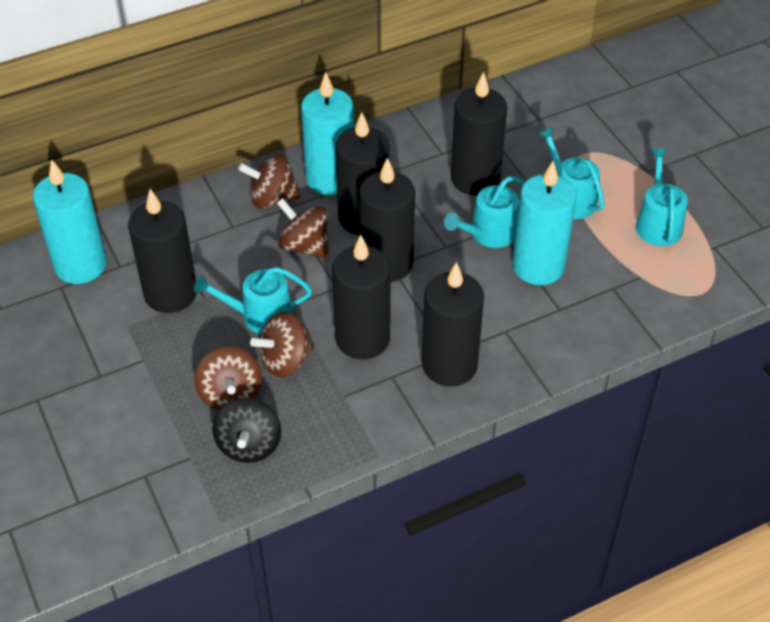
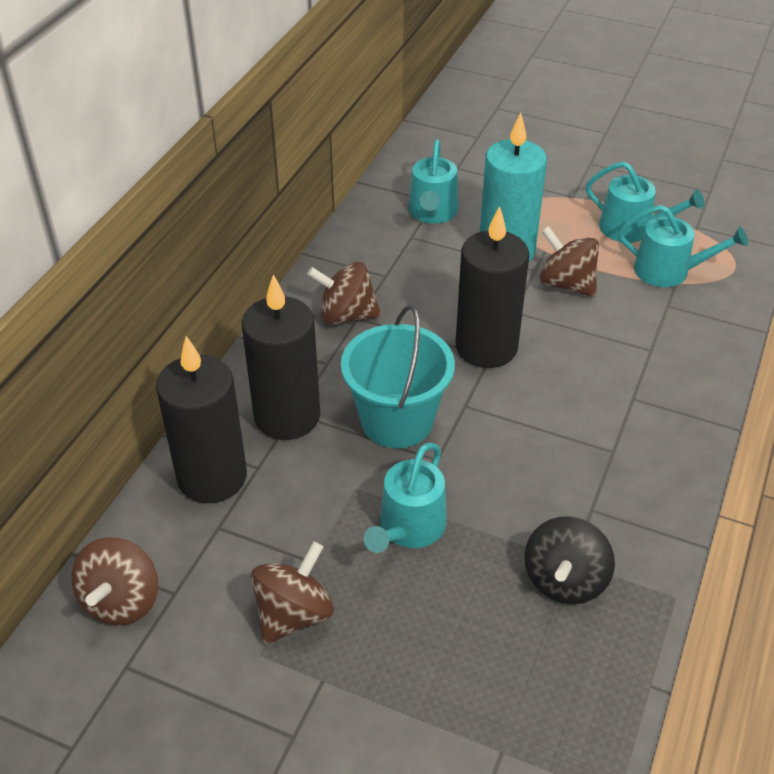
black candle: 6 -> 3
turquoise bucket: 0 -> 1
turquoise candle: 3 -> 1

